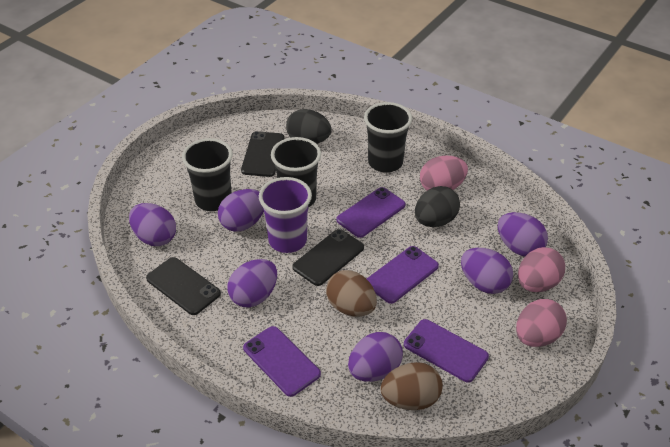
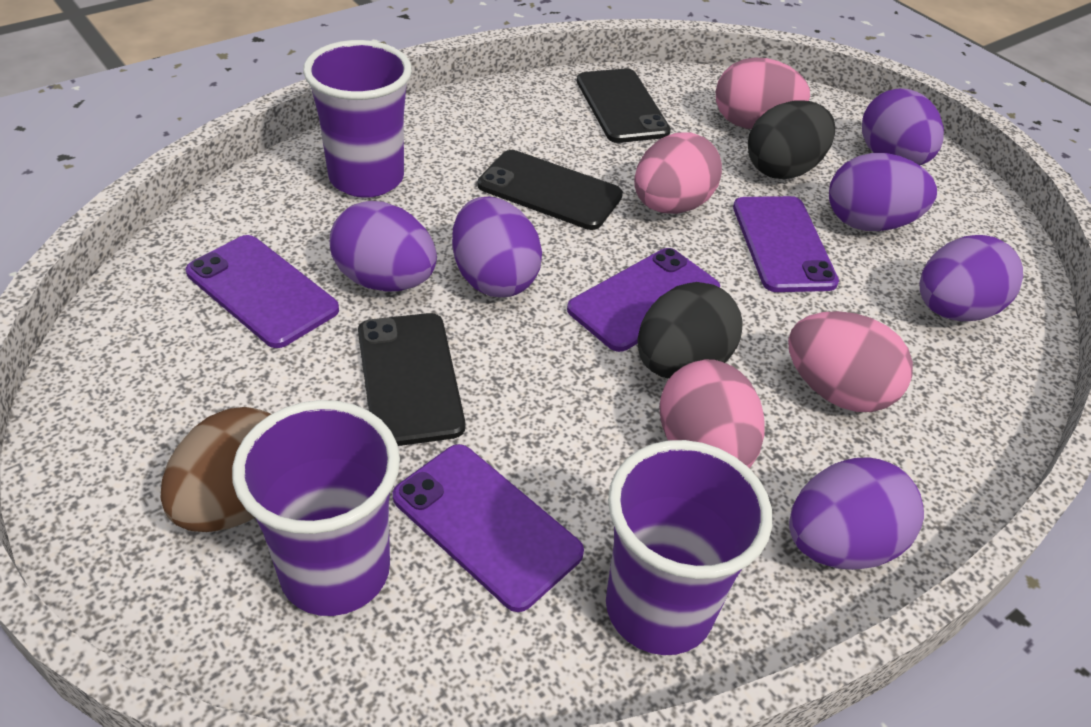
black cup: 3 -> 0
brown egg: 2 -> 1
pink egg: 3 -> 4
purple cup: 1 -> 3

